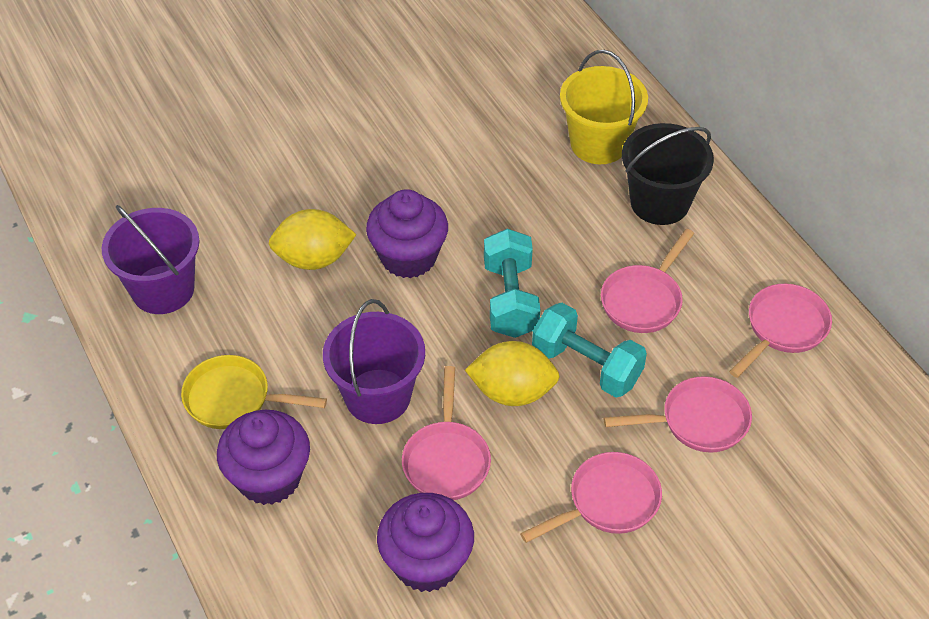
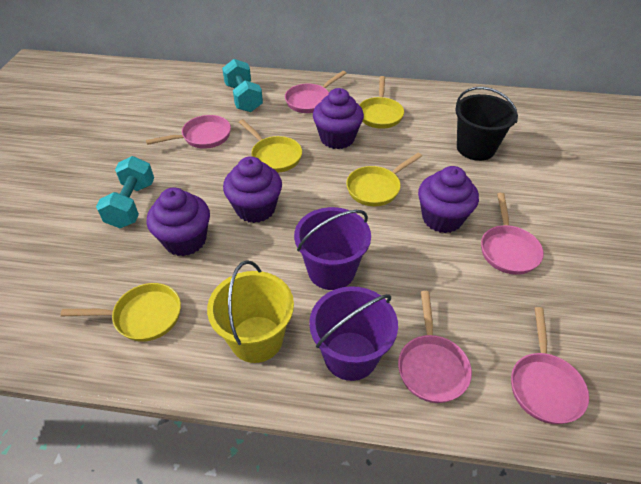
purple cupcake: 3 -> 4
yellow lemon: 2 -> 0
yellow pan: 1 -> 4

